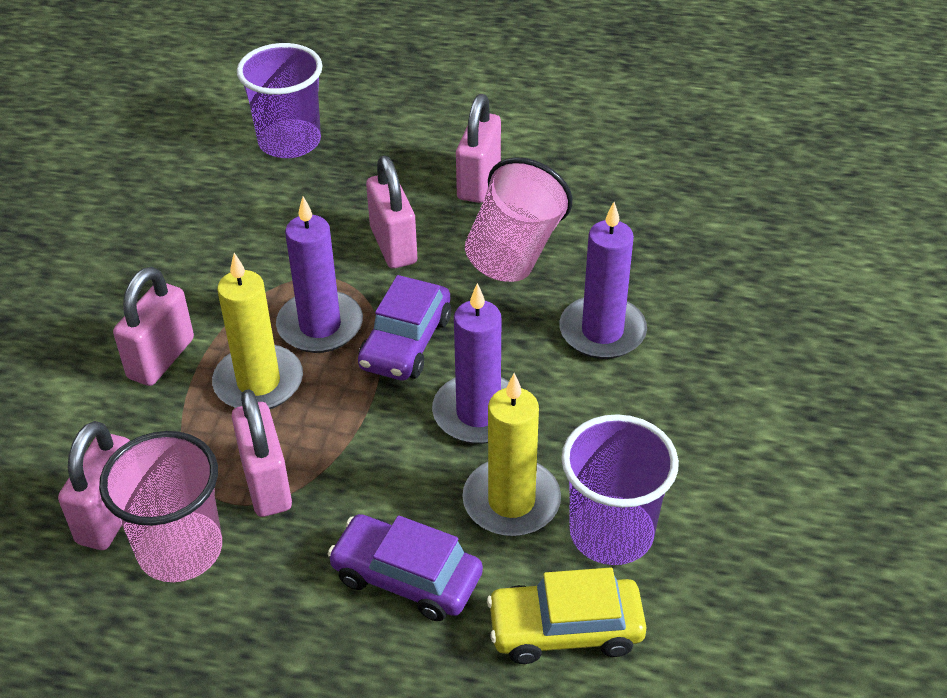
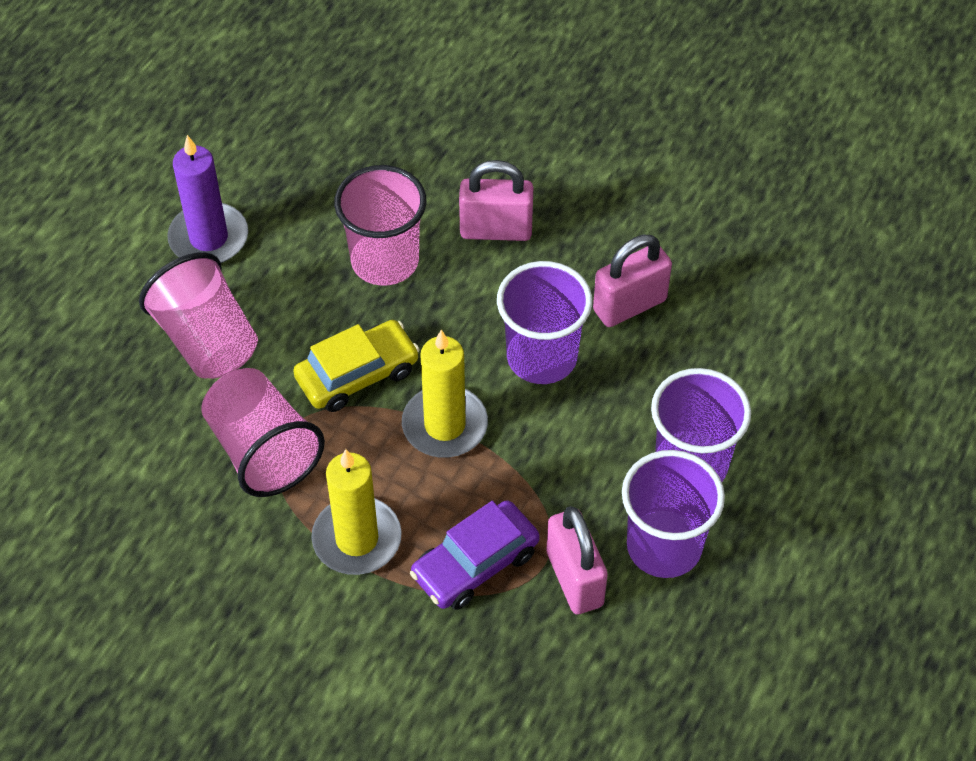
pink cup: 2 -> 3
pink padlock: 5 -> 3
purple candle: 3 -> 1
purple car: 2 -> 1
purple cup: 2 -> 3

